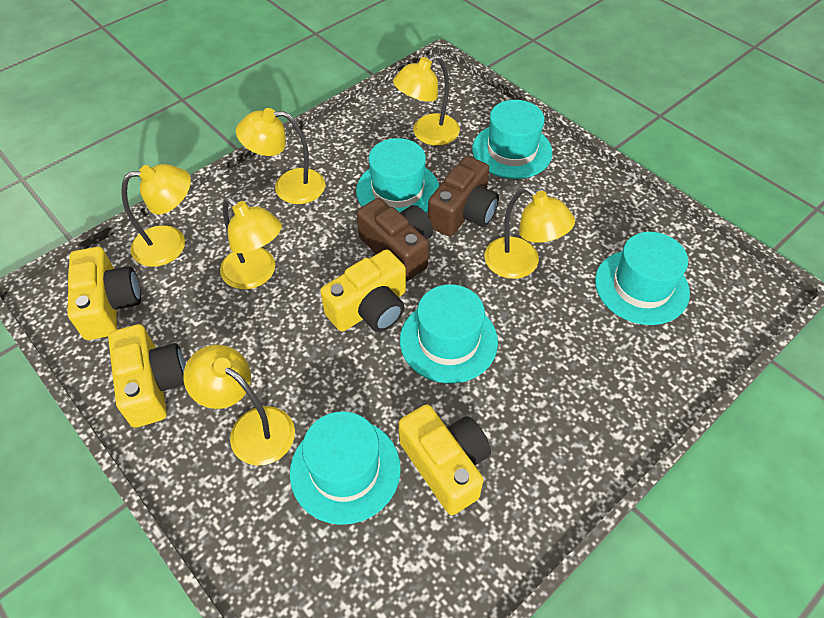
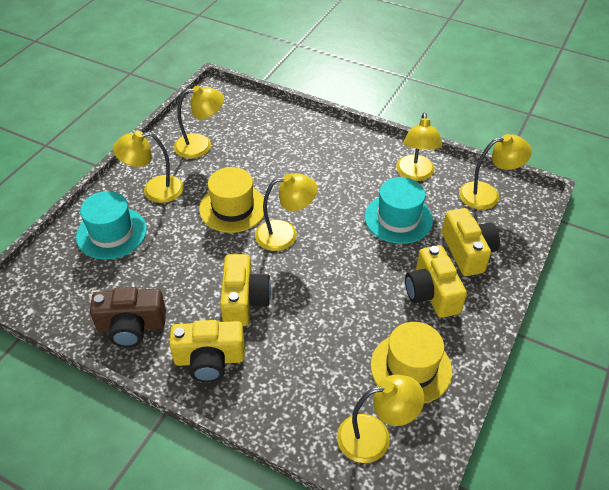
brown camera: 2 -> 1
turquoise hat: 5 -> 2
yellow hat: 0 -> 2

